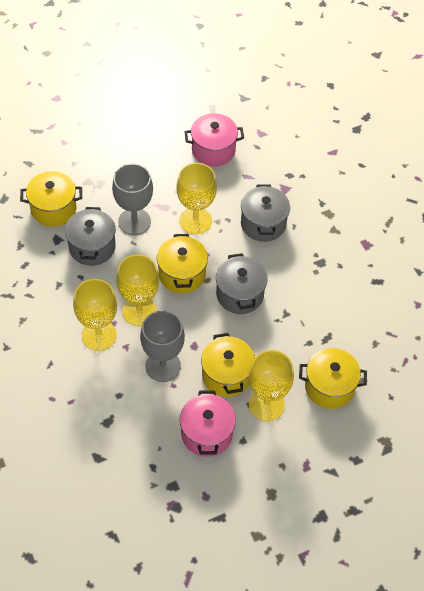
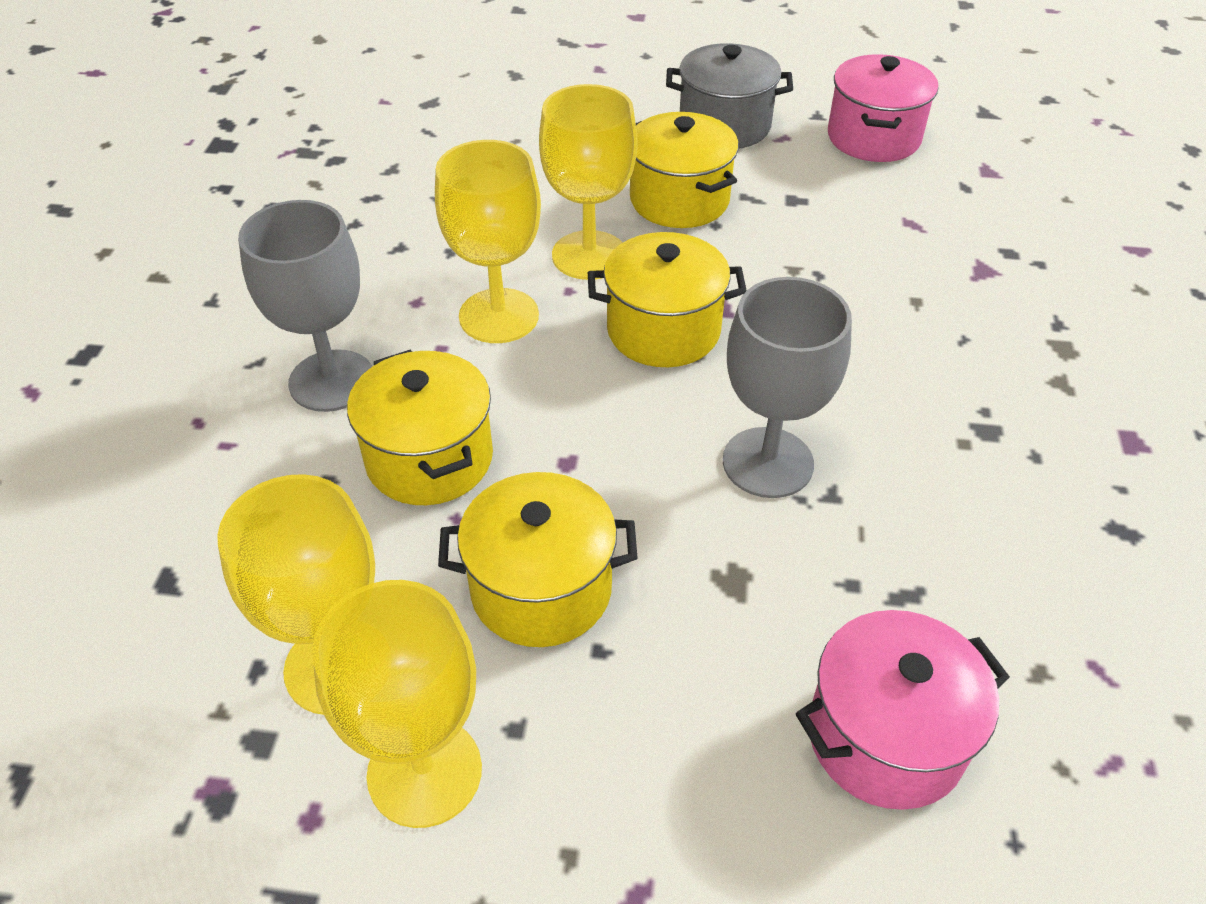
grey pot: 3 -> 1

